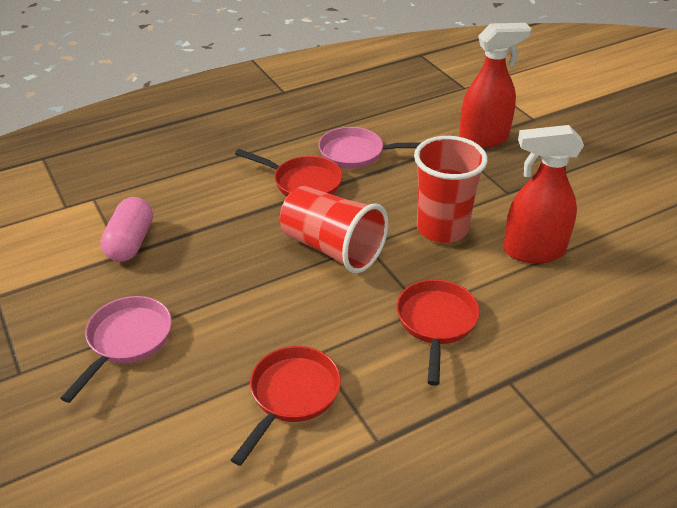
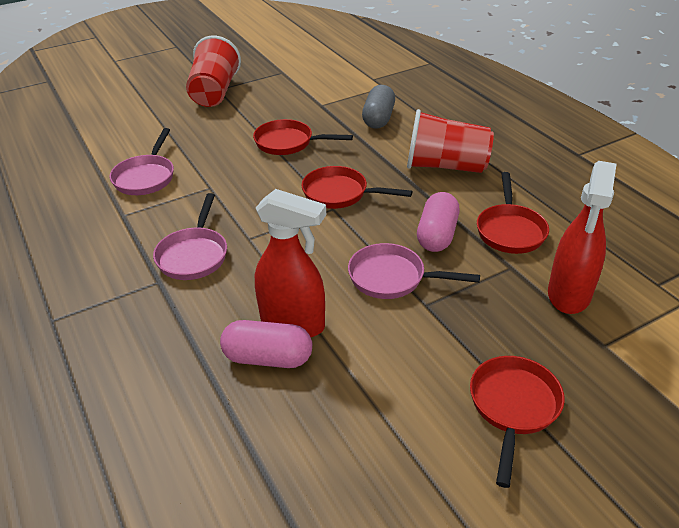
grey capsule: 0 -> 1
pink capsule: 1 -> 2
pink pan: 2 -> 3
red pan: 3 -> 4

